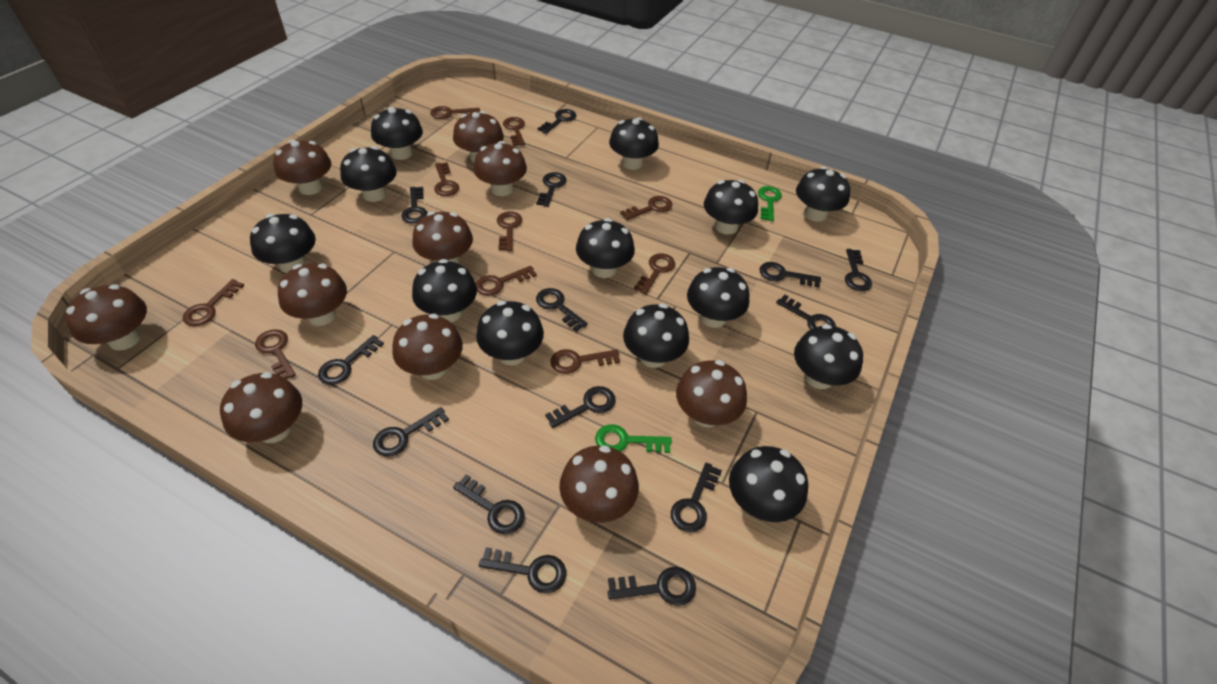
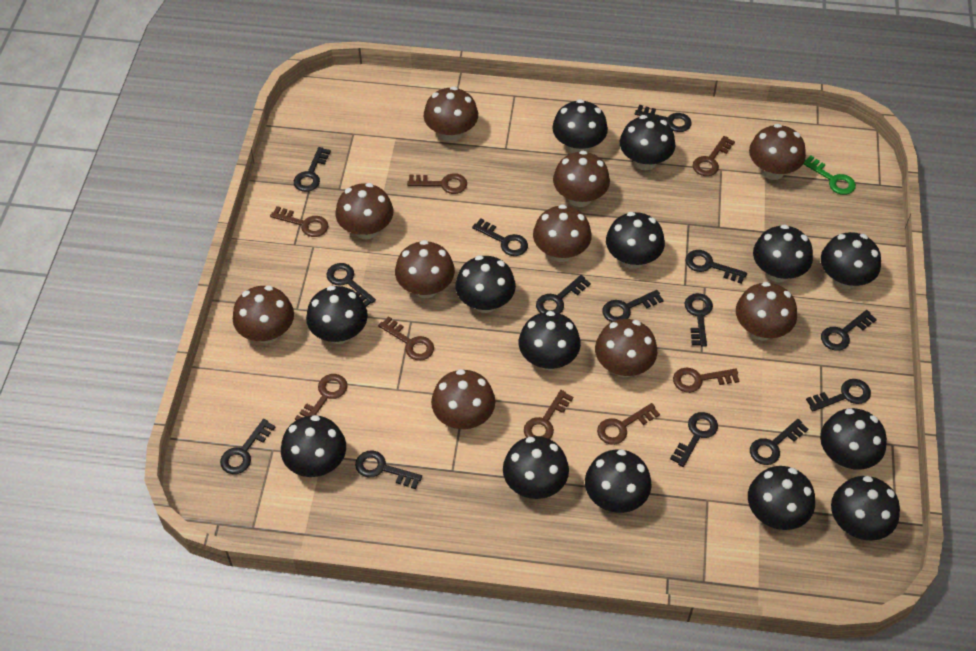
black mushroom: 13 -> 14
brown key: 10 -> 8
green key: 2 -> 1

